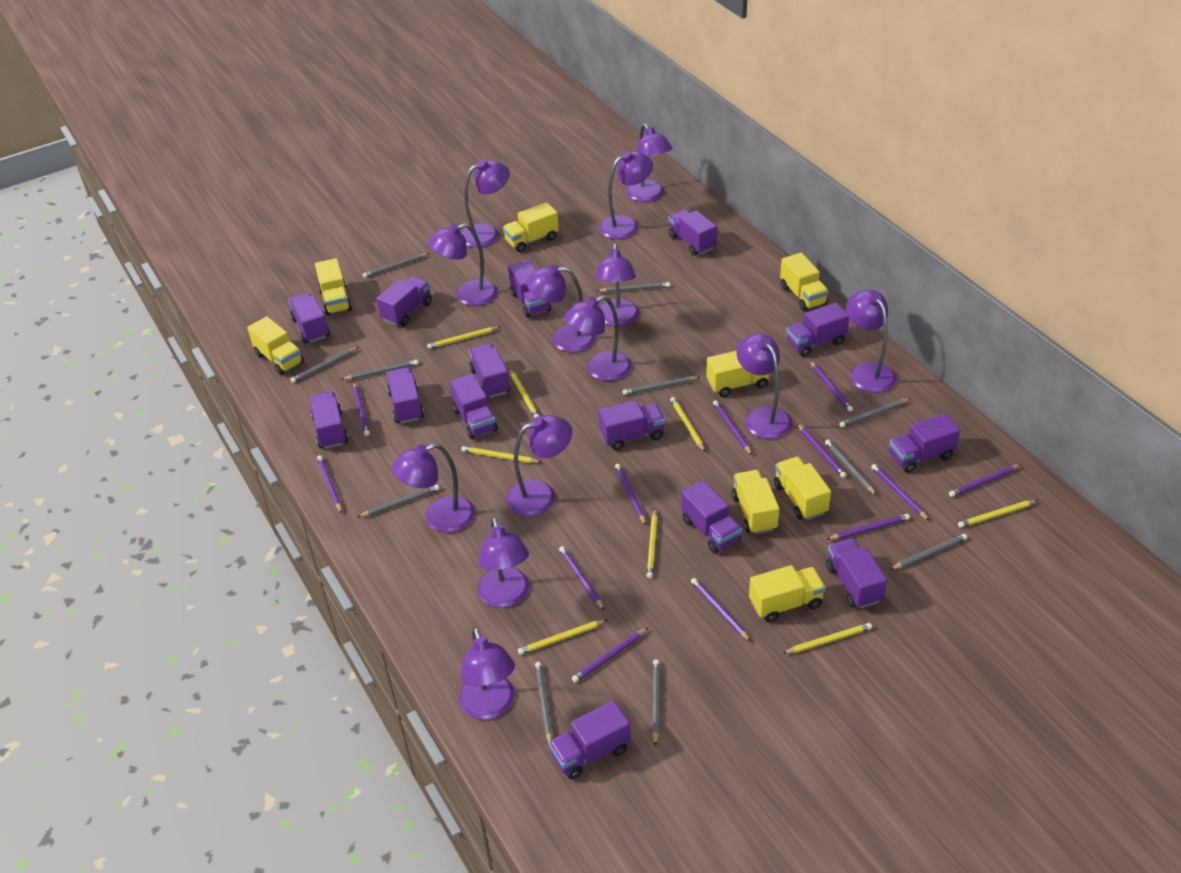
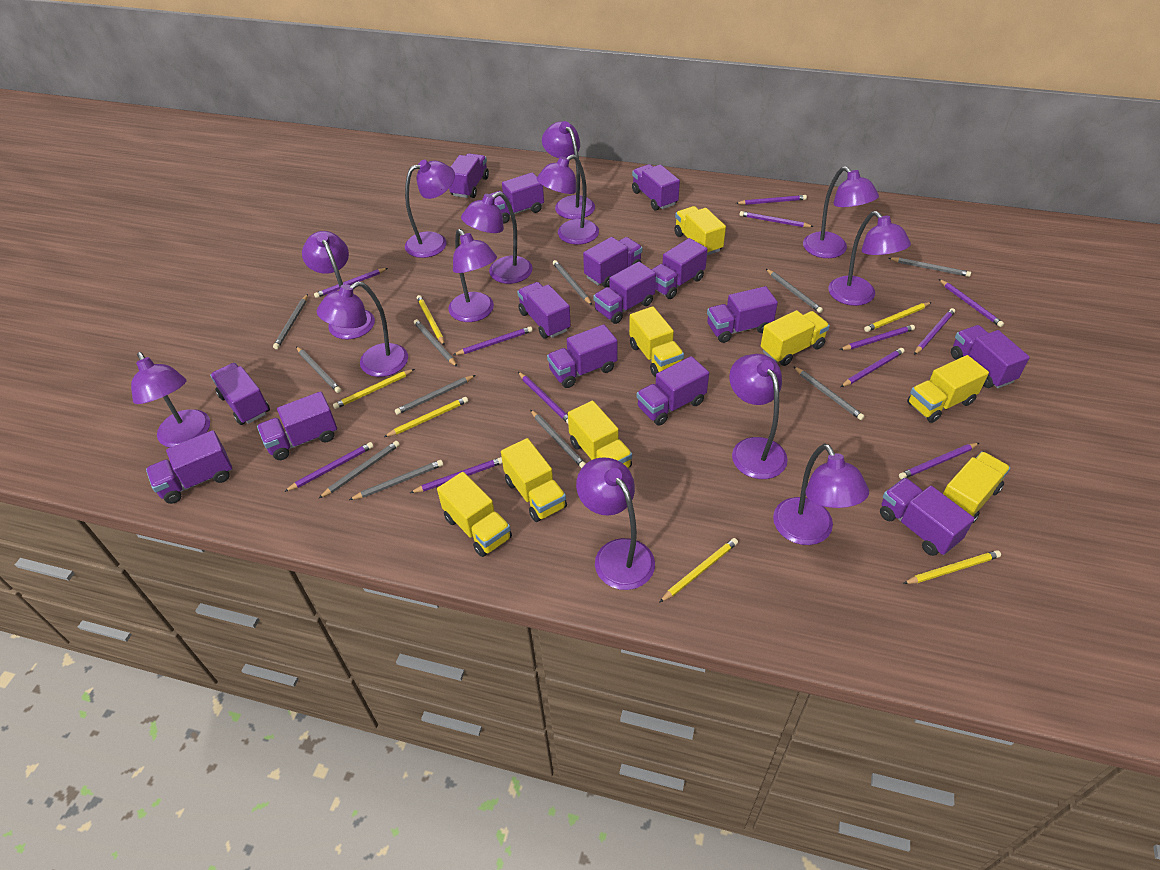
purple truck: 14 -> 15
yellow pencil: 8 -> 6

